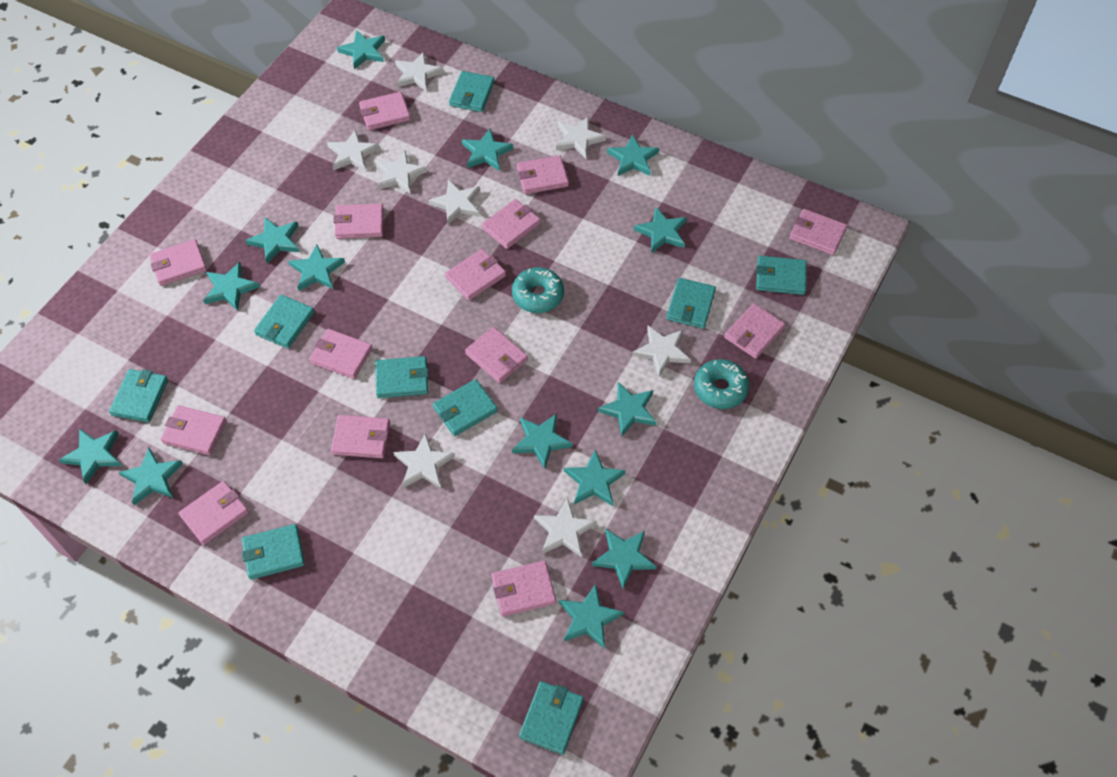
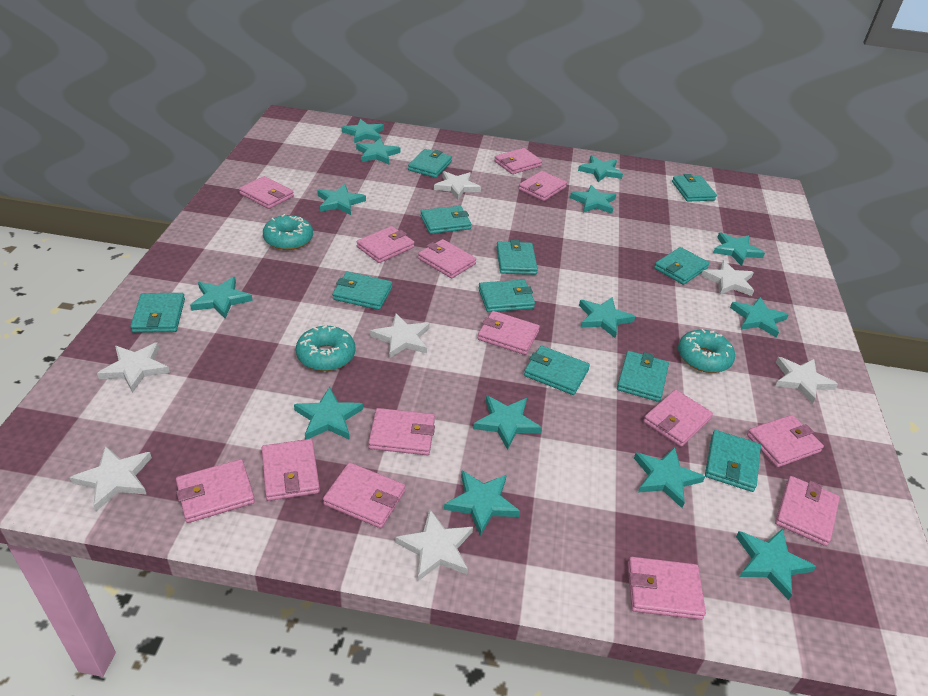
turquoise donut: 2 -> 3
turquoise wallet: 9 -> 11
white star: 8 -> 7

